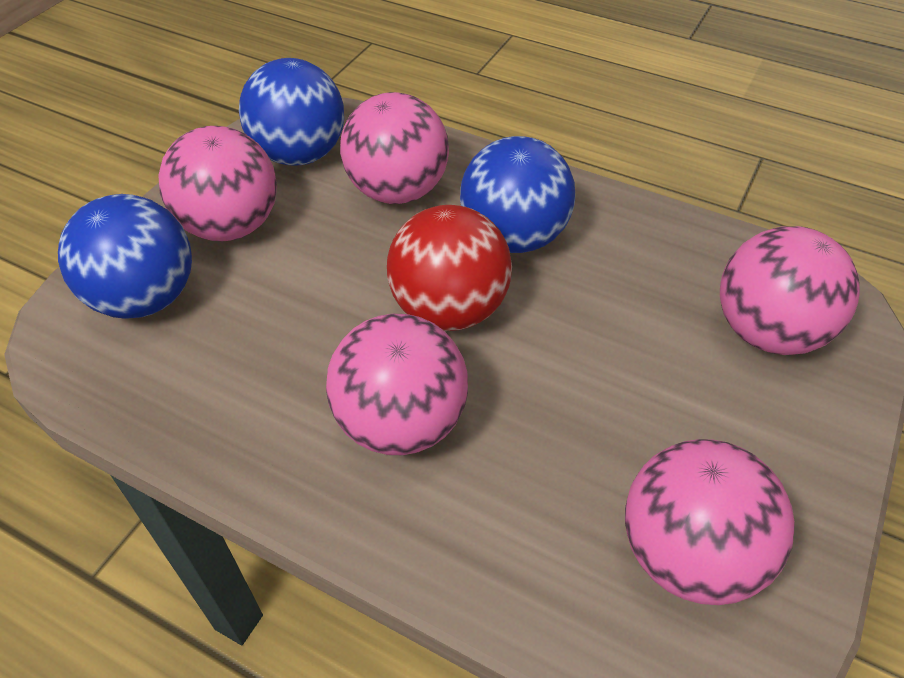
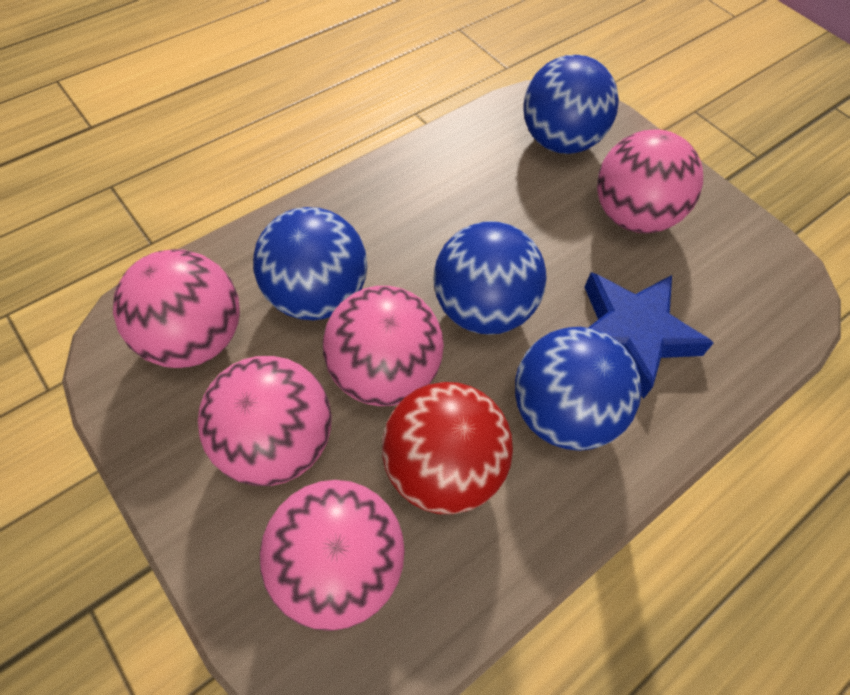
blue ball: 3 -> 4
blue star: 0 -> 1

